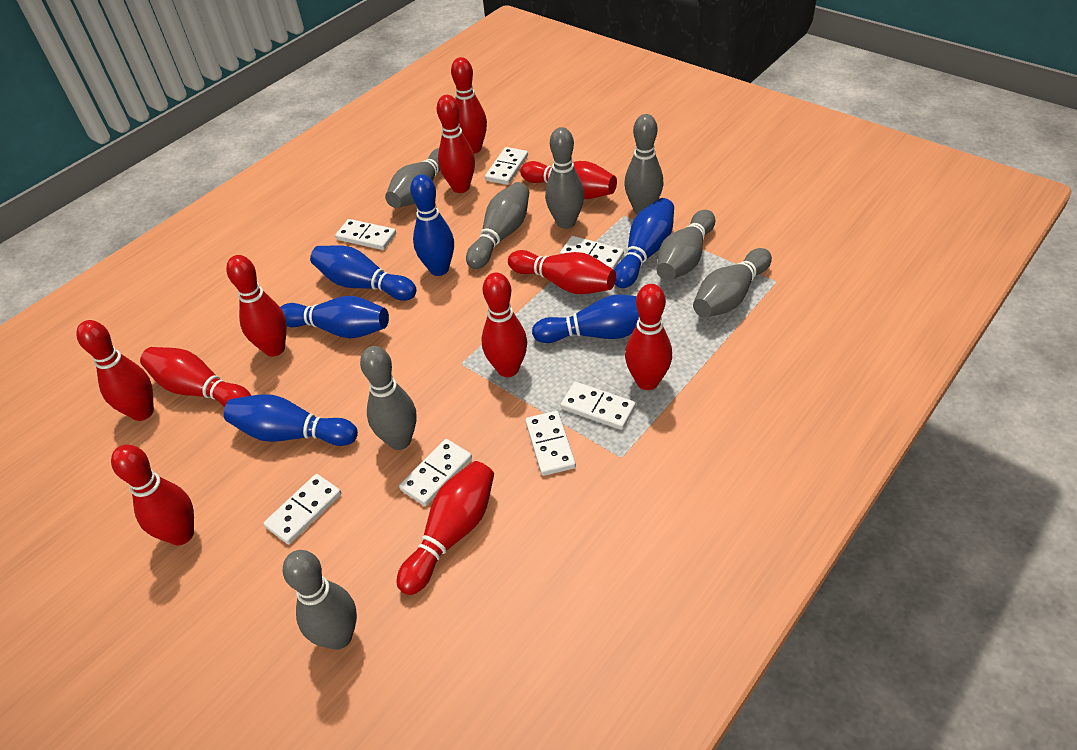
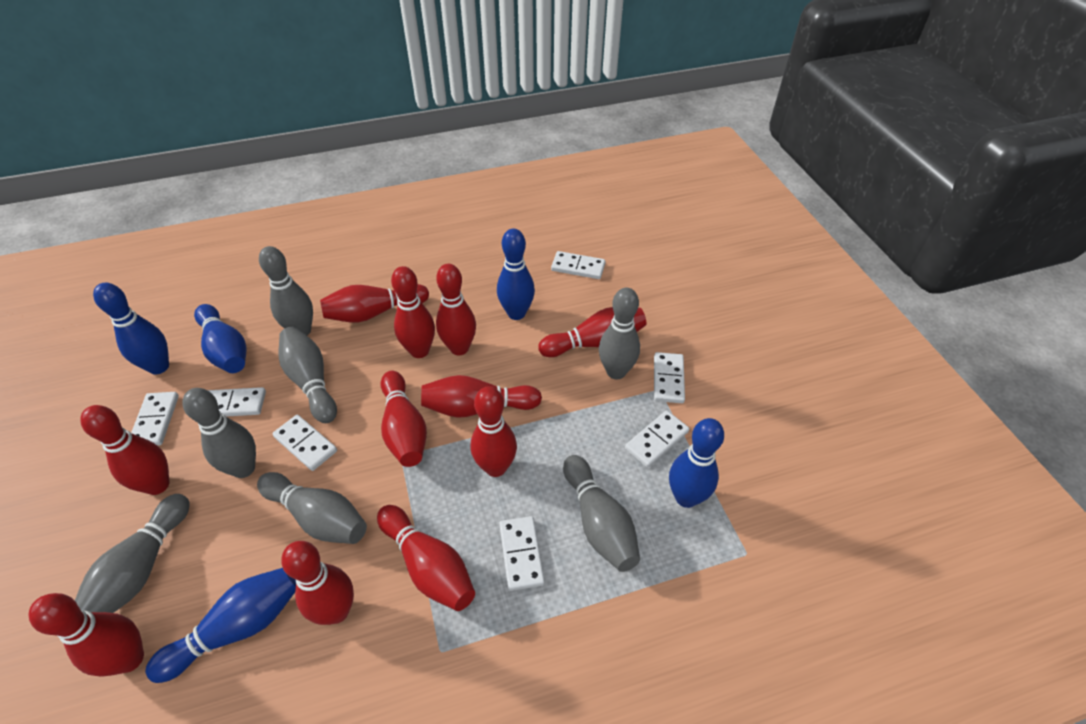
blue bowling pin: 6 -> 5
grey bowling pin: 8 -> 7

